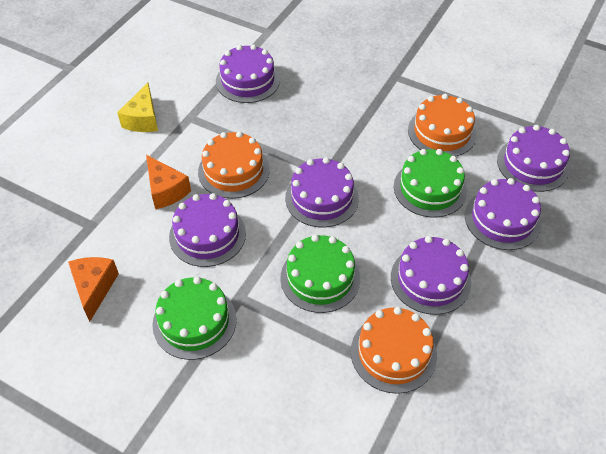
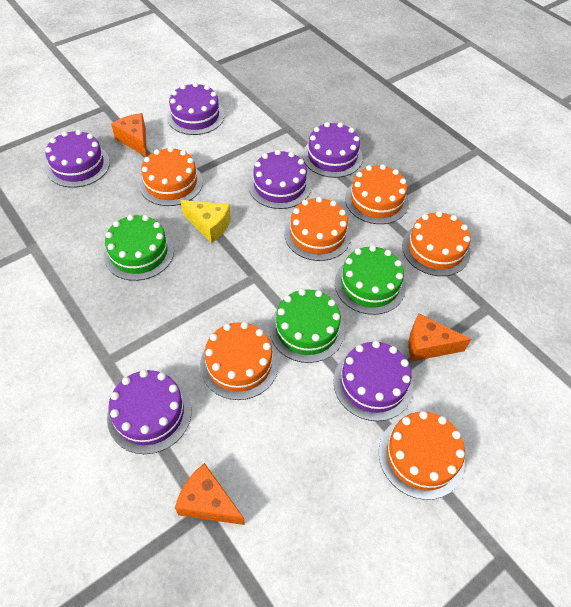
orange cake: 3 -> 6
orange cheese: 2 -> 3

